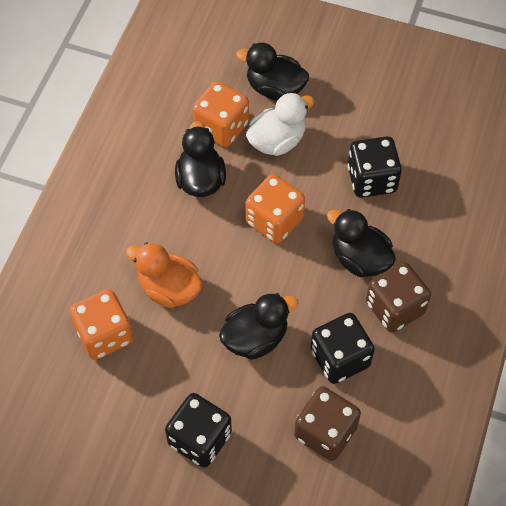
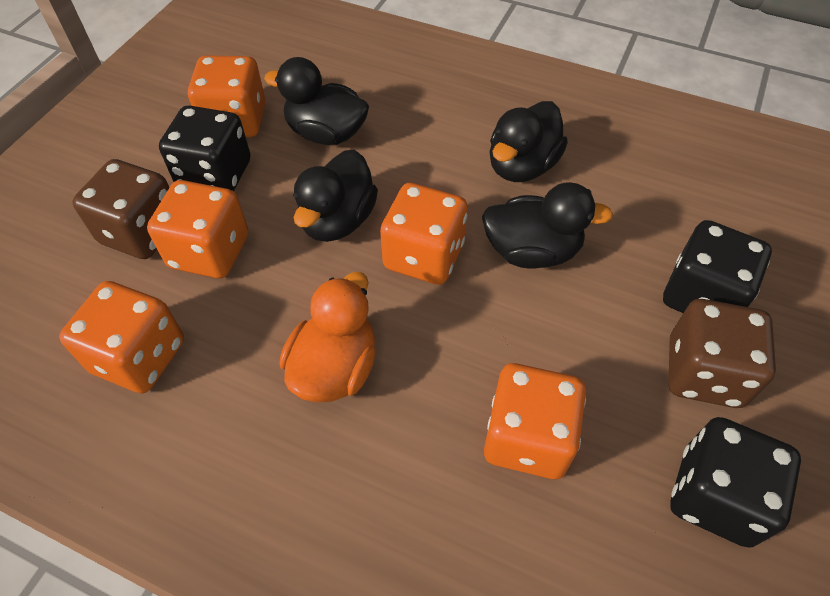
orange dice: 3 -> 5
white duck: 1 -> 0

